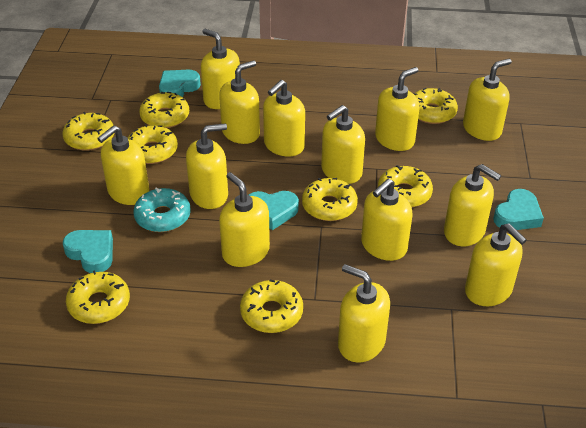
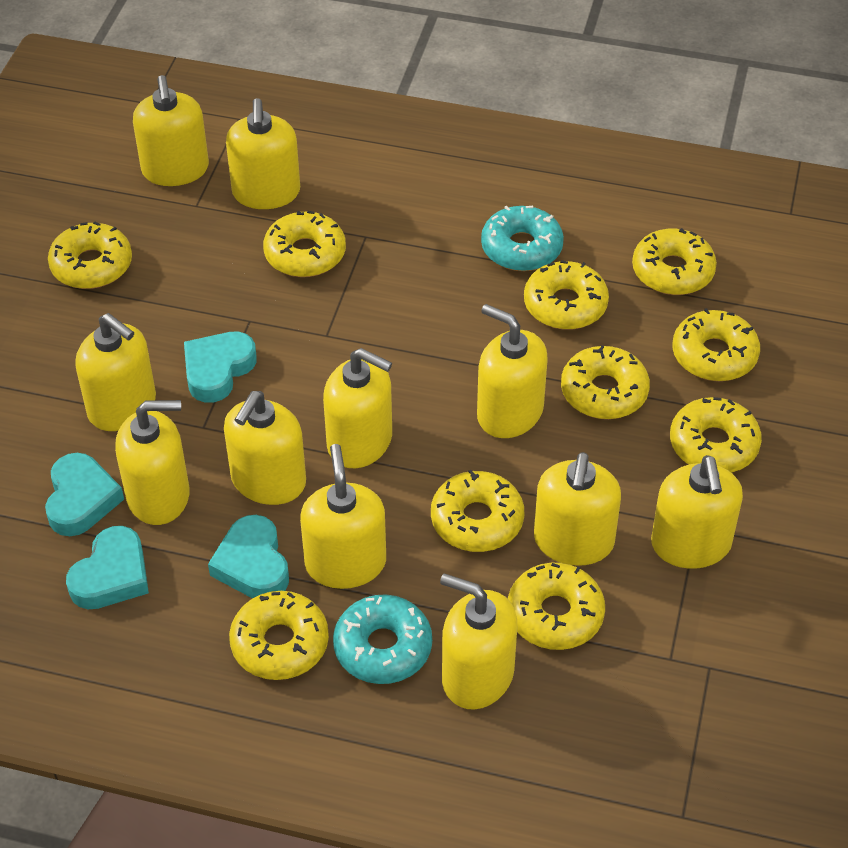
turquoise donut: 1 -> 2
yellow donut: 8 -> 10
yellow soap dispenser: 13 -> 11

